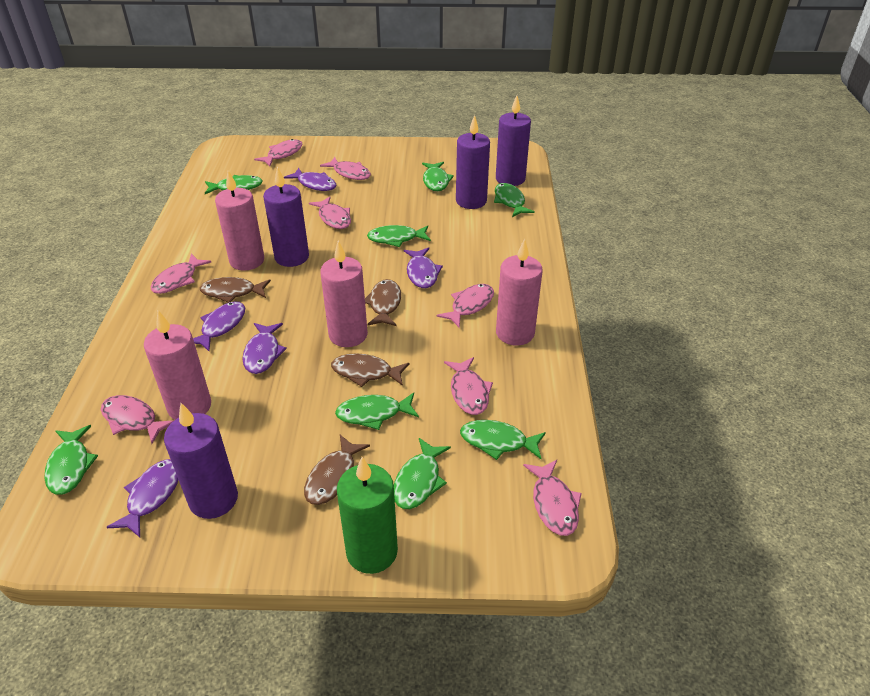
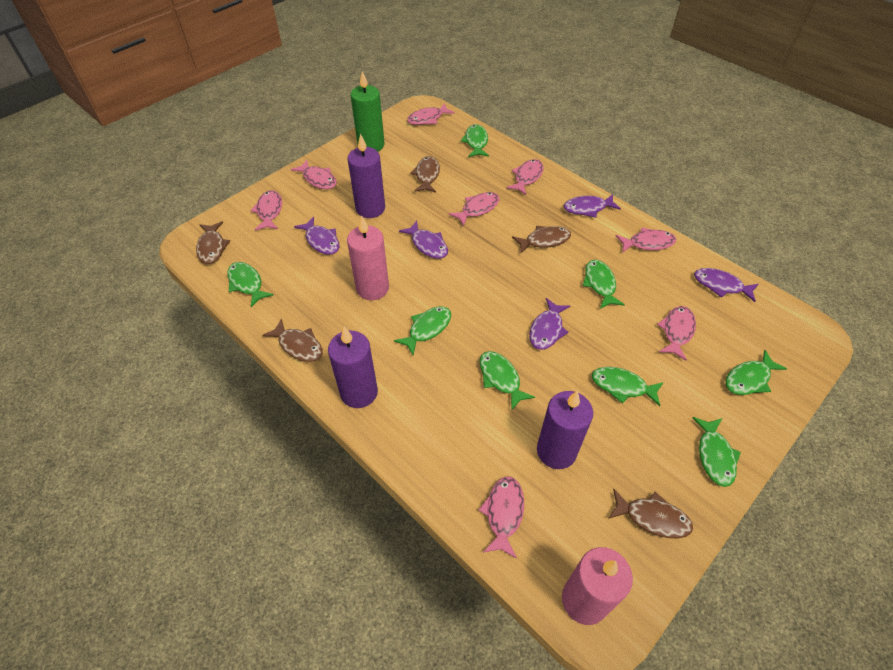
brown fish: 4 -> 5
pink candle: 4 -> 2
purple candle: 4 -> 3

